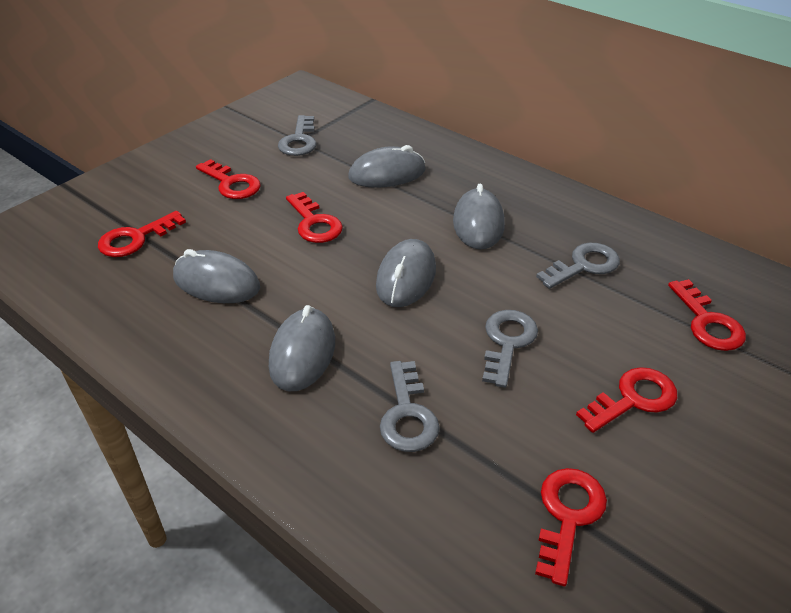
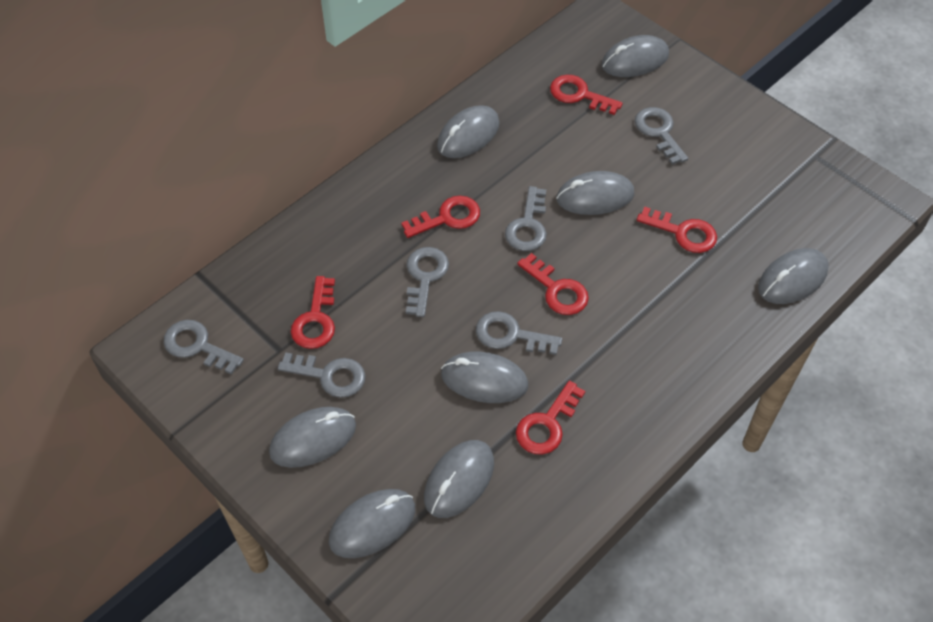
grey key: 4 -> 6
grey mouse: 5 -> 8

